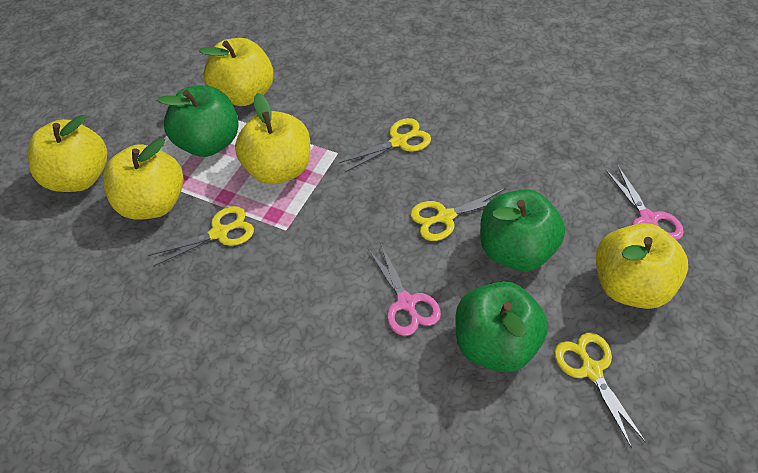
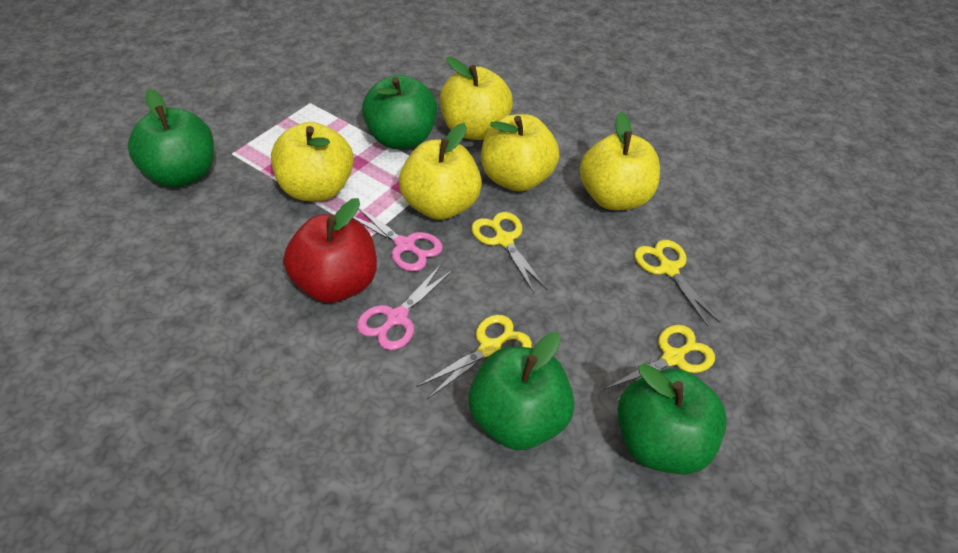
green apple: 3 -> 4
red apple: 0 -> 1

